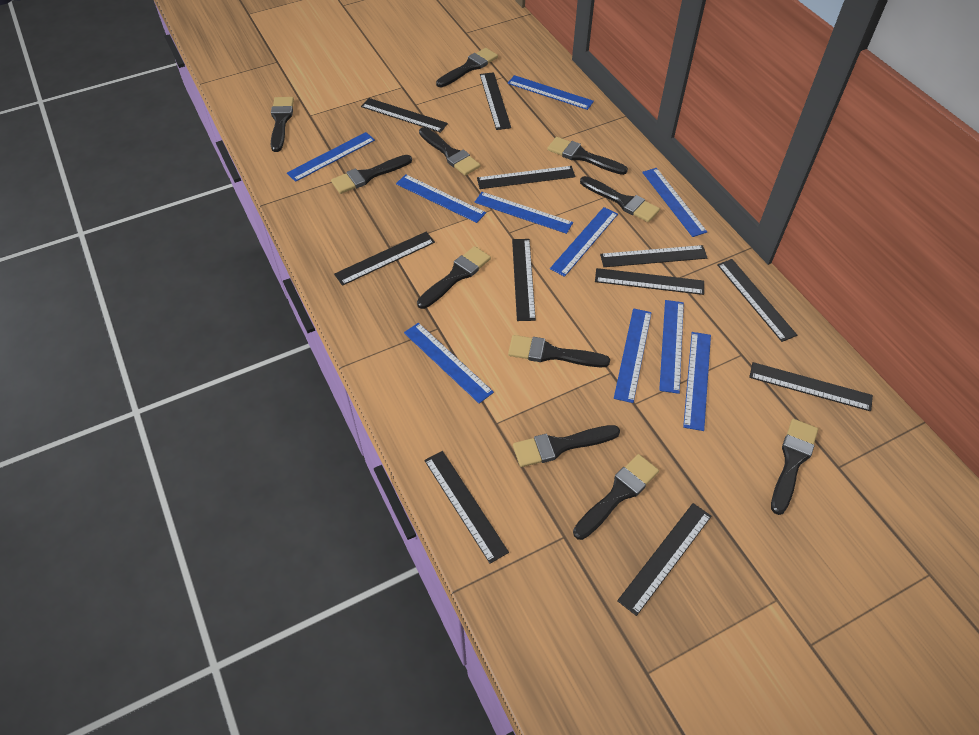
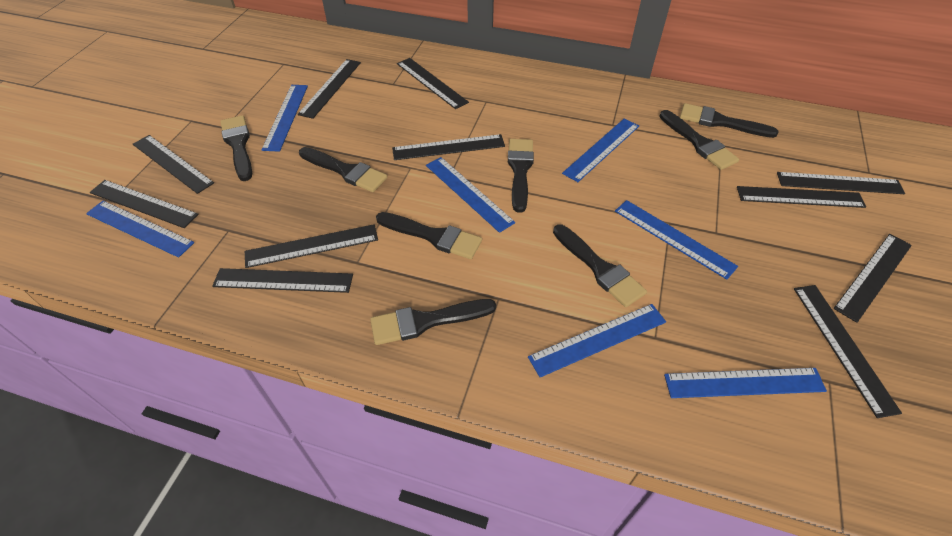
black brush: 11 -> 8
blue ruler: 10 -> 7

